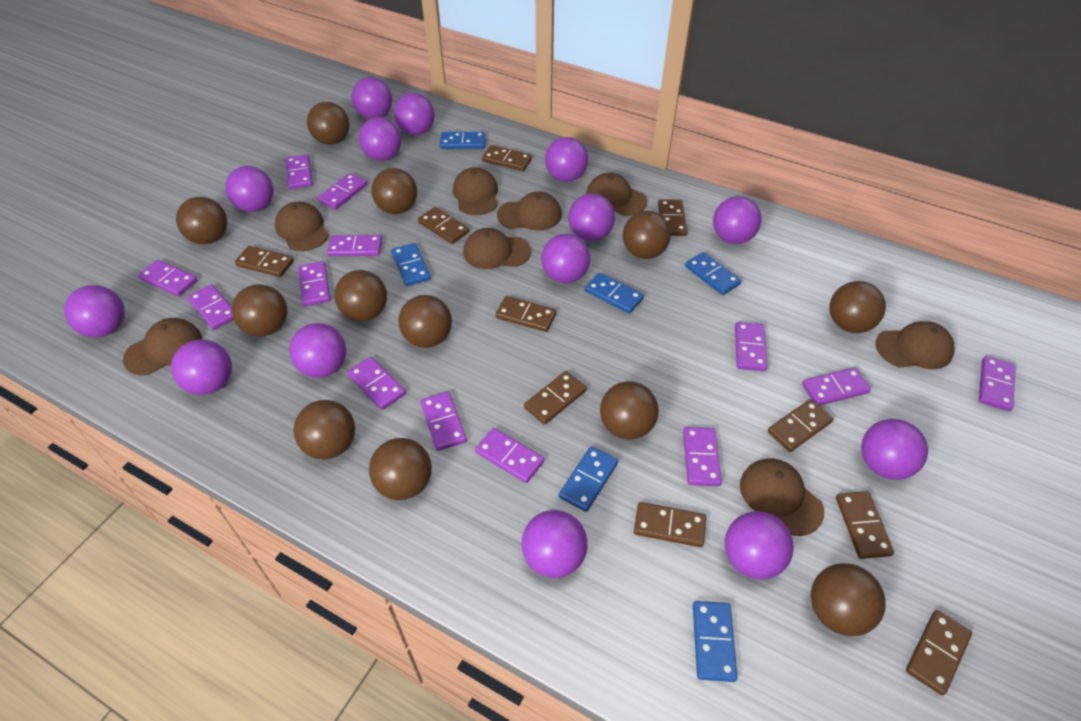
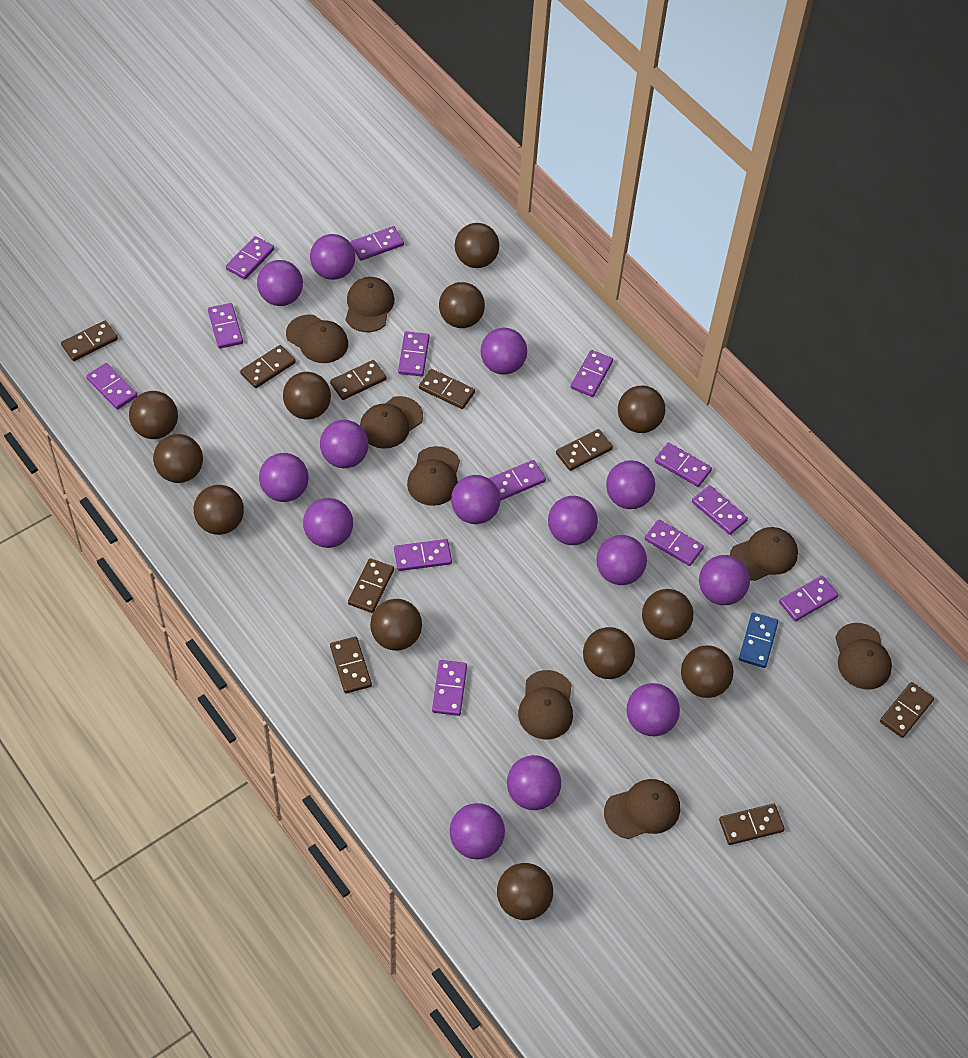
blue domino: 6 -> 1
brown domino: 10 -> 9

